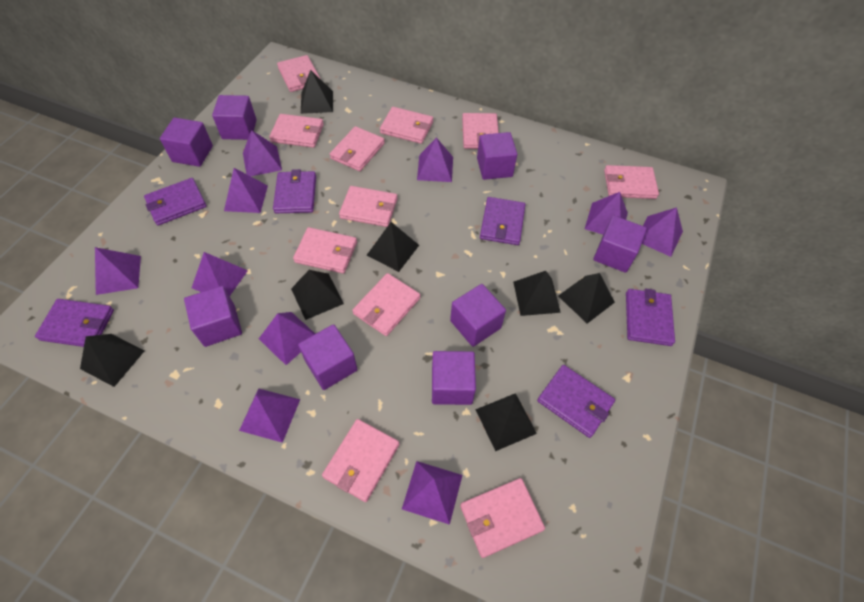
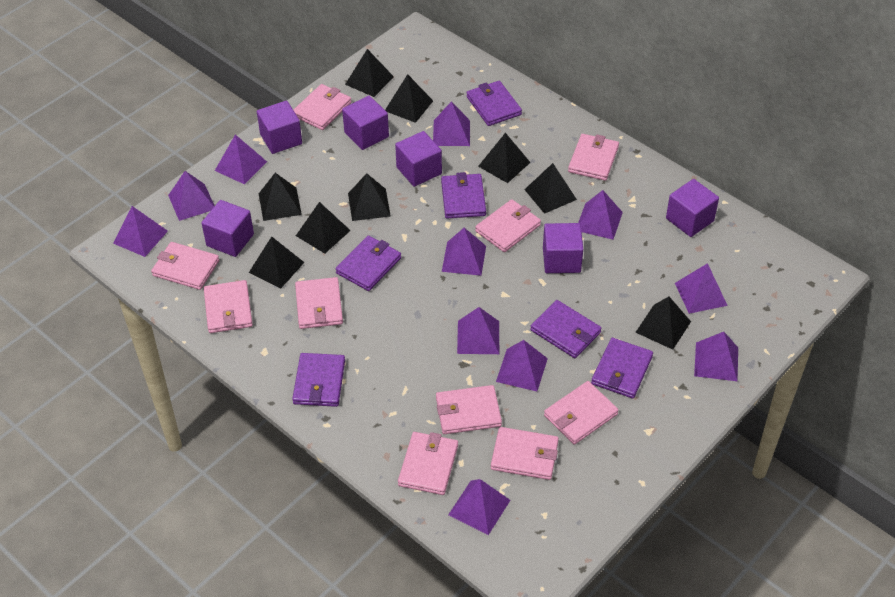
black pyramid: 7 -> 9
pink wallet: 11 -> 10
purple cube: 8 -> 6
purple pyramid: 10 -> 11

